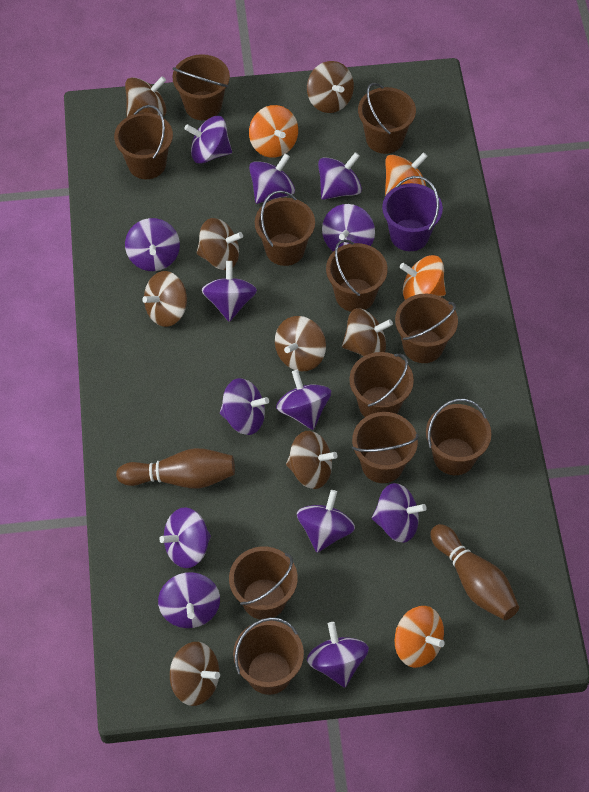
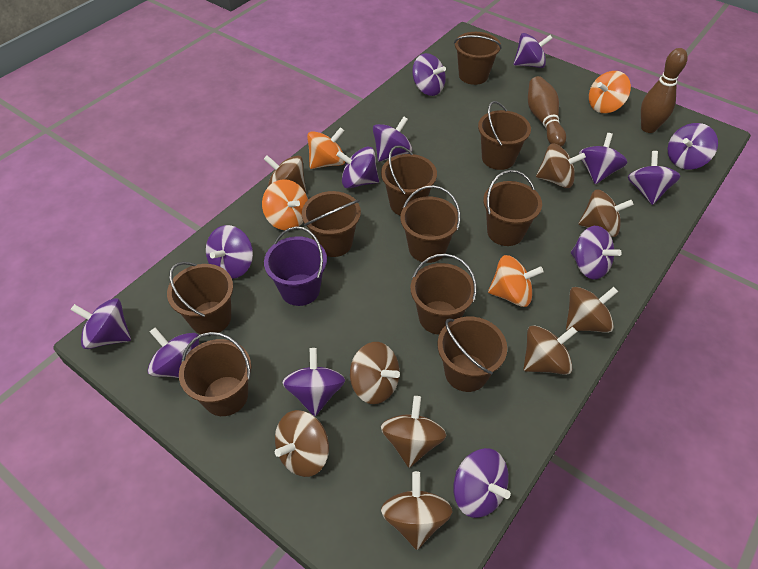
brown bucket: 11 -> 10
brown spinning top: 8 -> 9

